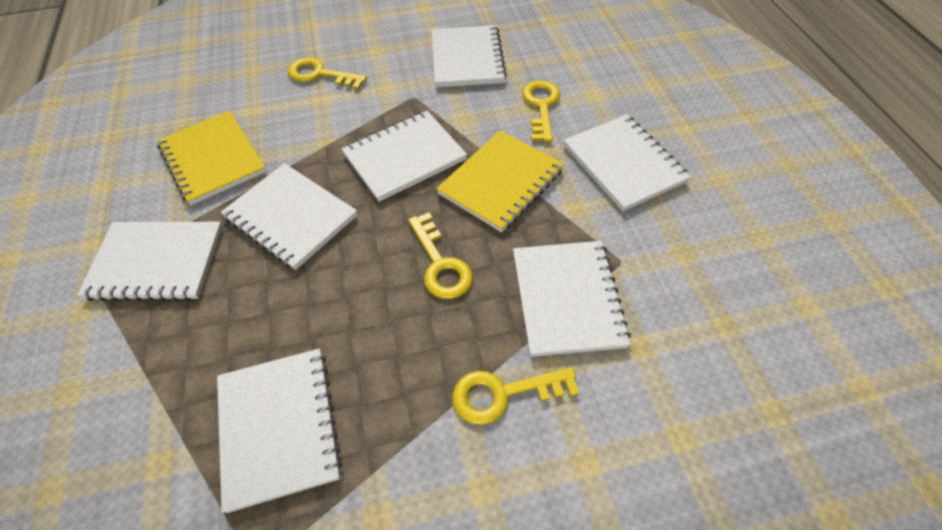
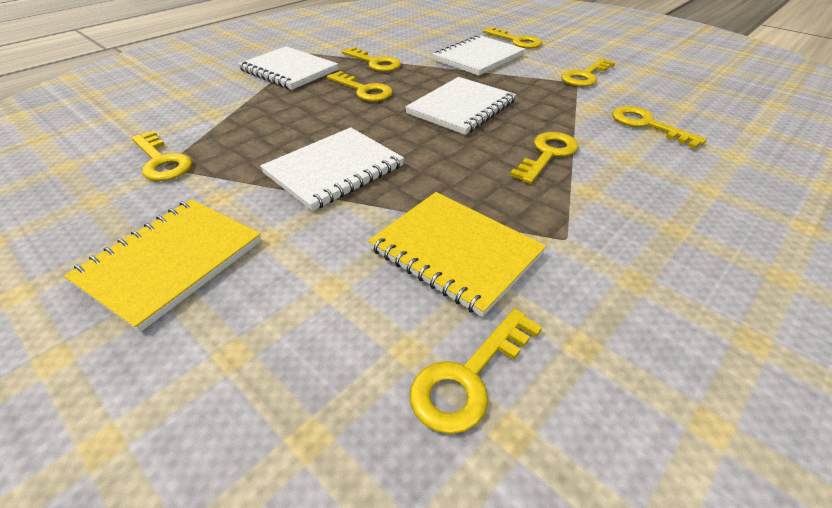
white notebook: 7 -> 4
yellow key: 4 -> 8

